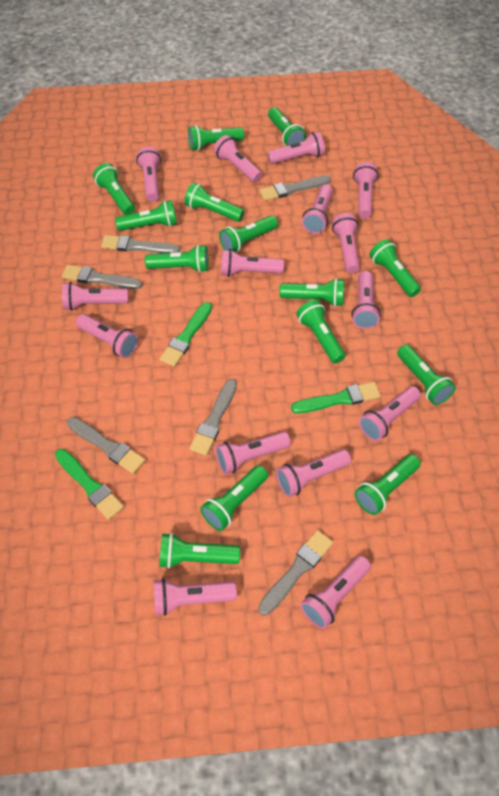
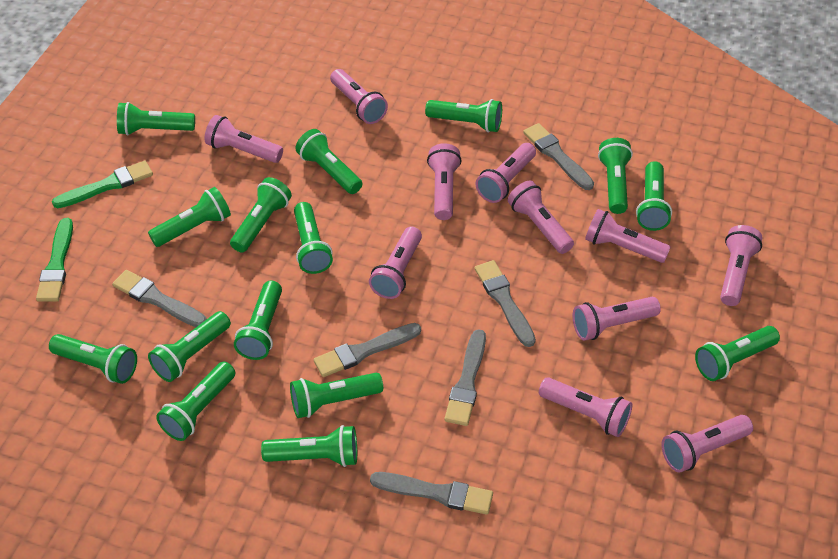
green brush: 3 -> 2
green flashlight: 14 -> 15
pink flashlight: 15 -> 11

